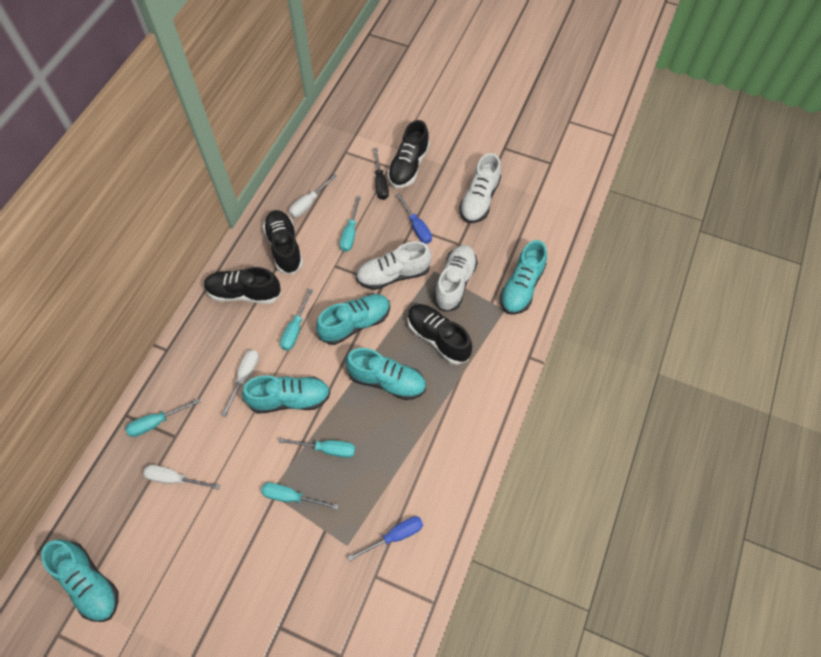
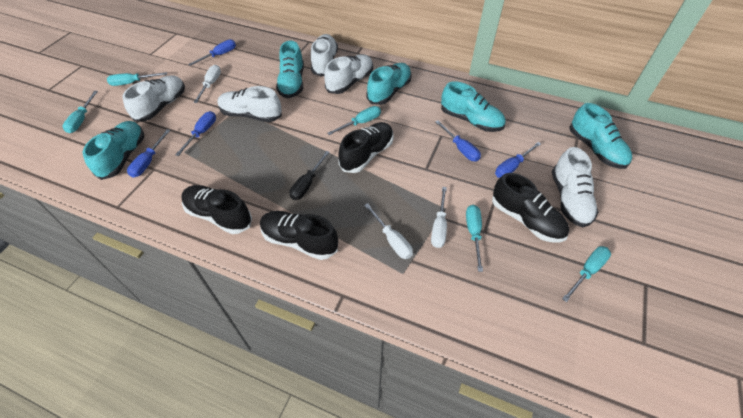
blue screwdriver: 2 -> 5
white shoe: 3 -> 5

